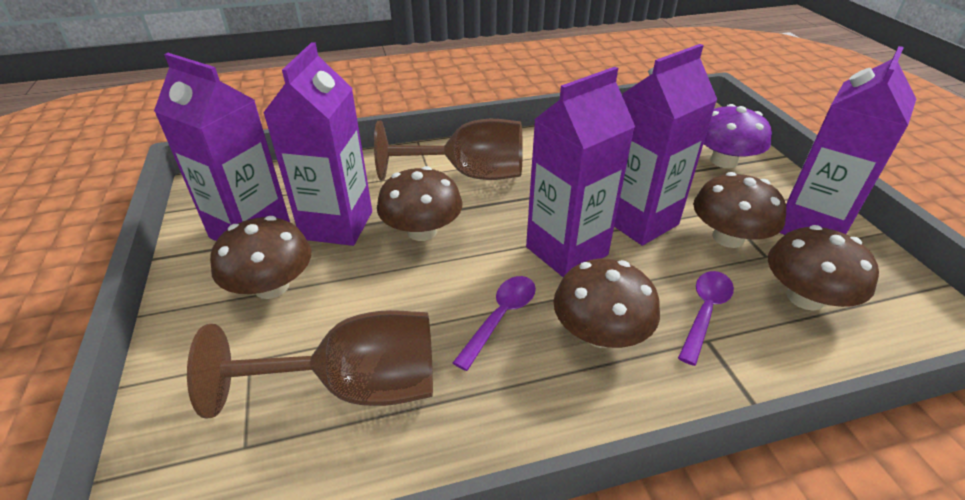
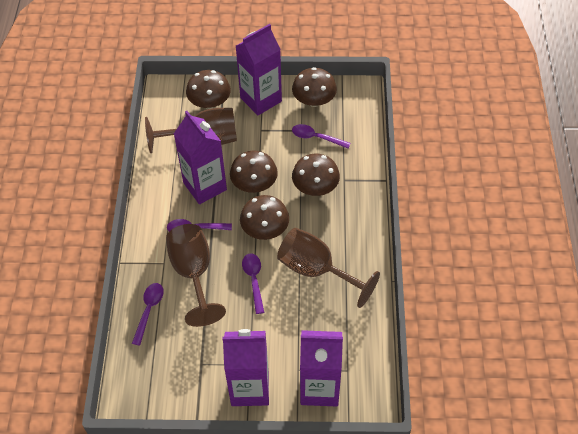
brown goblet: 2 -> 3
purple carton: 5 -> 4
purple mushroom: 1 -> 0
purple spoon: 2 -> 4

